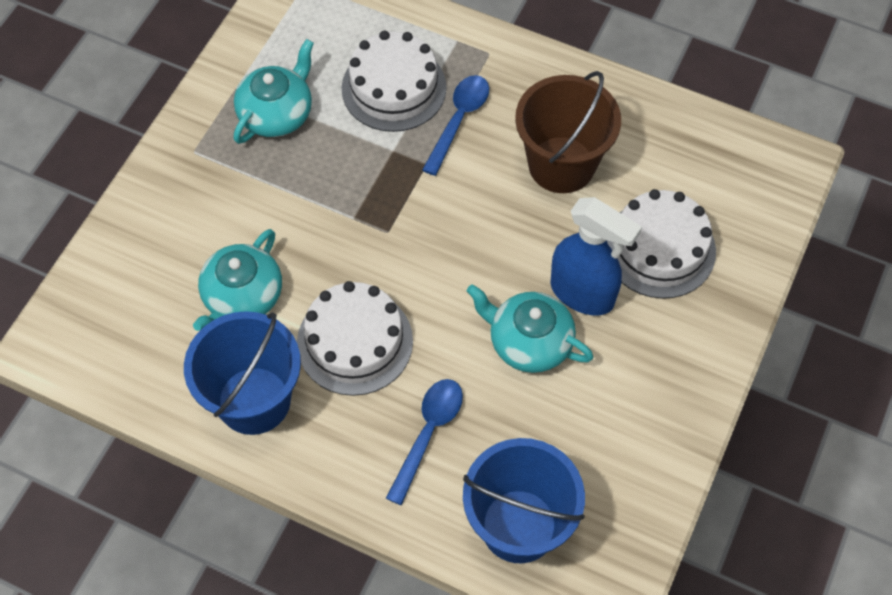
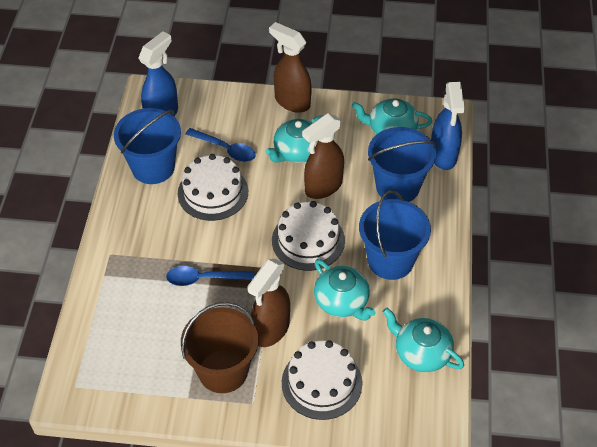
blue bucket: 2 -> 3
blue spray bottle: 1 -> 2
brown spray bottle: 0 -> 3
turquoise teapot: 3 -> 4

